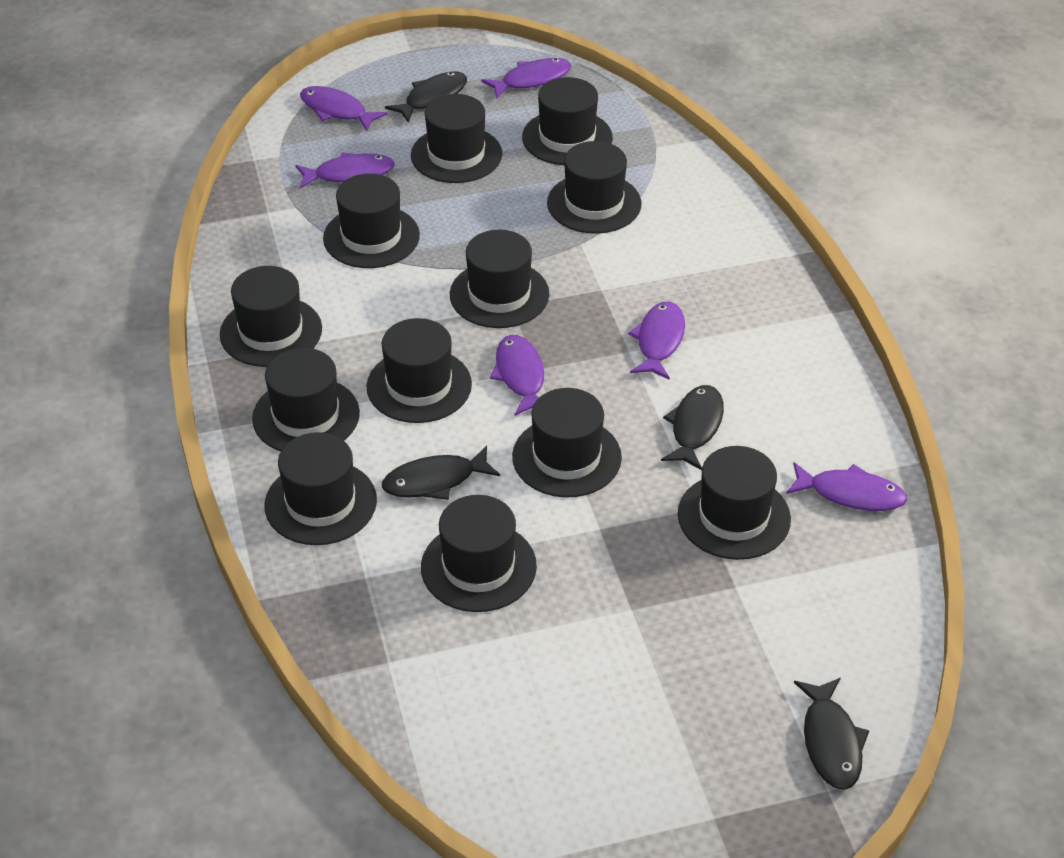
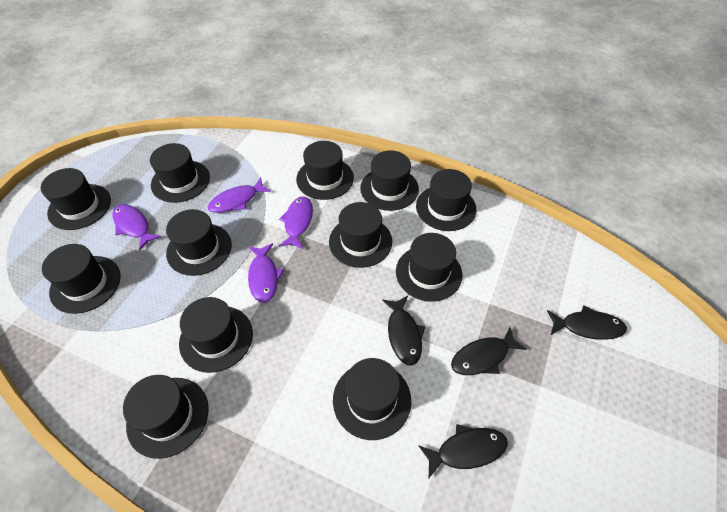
purple fish: 6 -> 4

